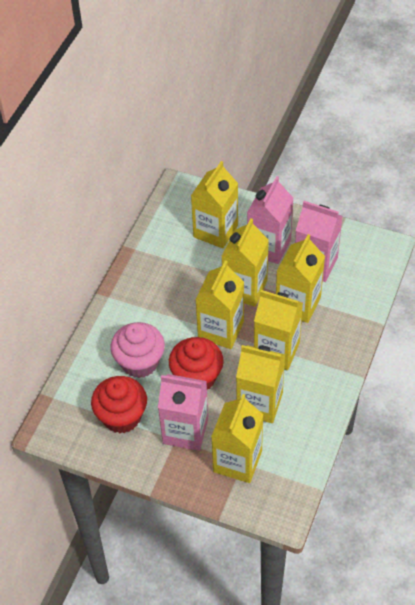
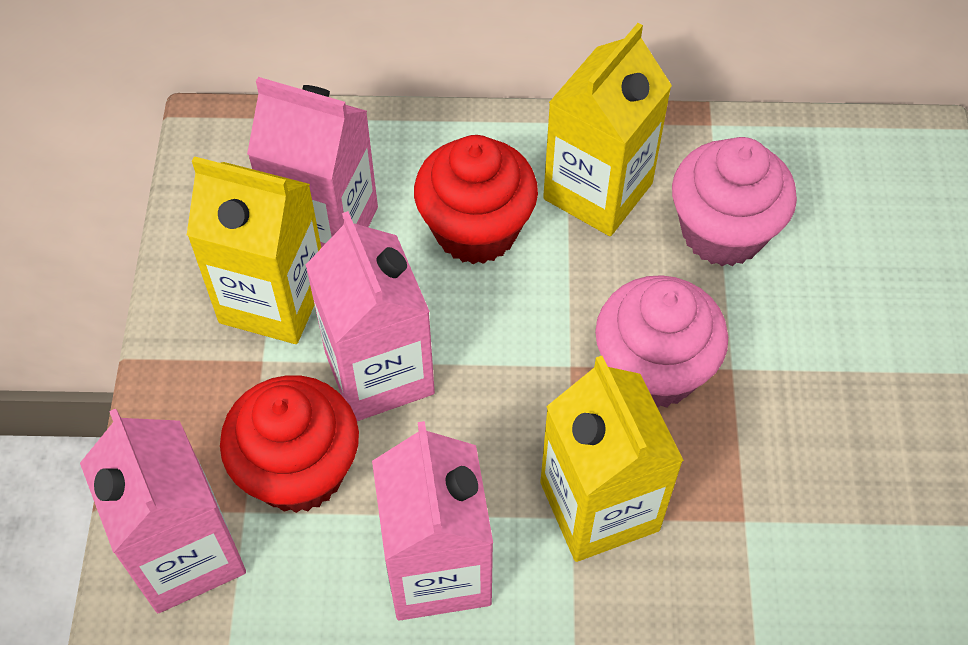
pink carton: 3 -> 4
pink cupcake: 1 -> 2
yellow carton: 7 -> 3

